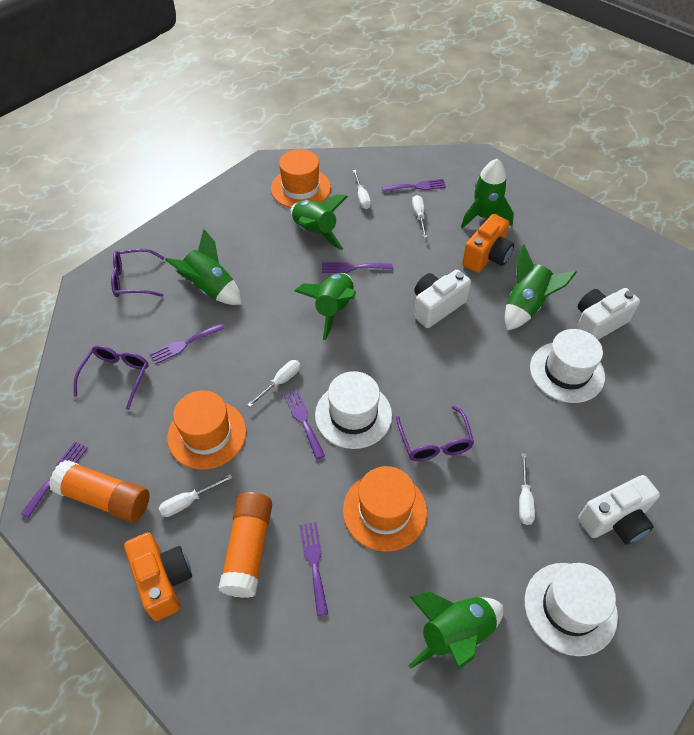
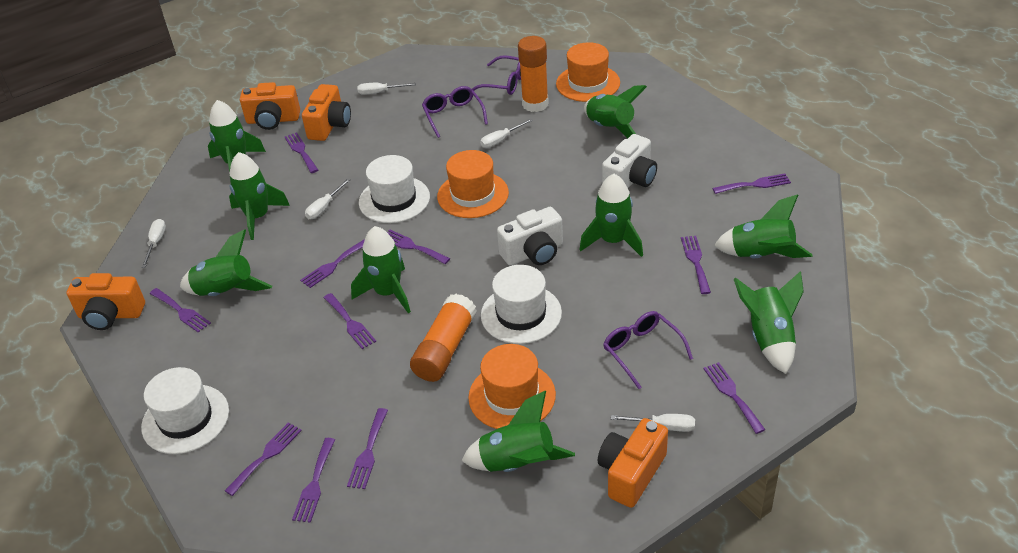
green rocket: 6 -> 9
orange camera: 2 -> 4
purple fork: 6 -> 11
white camera: 3 -> 2

